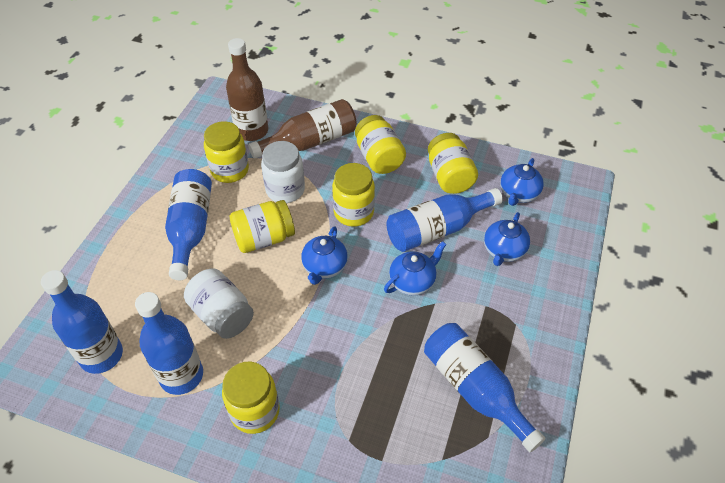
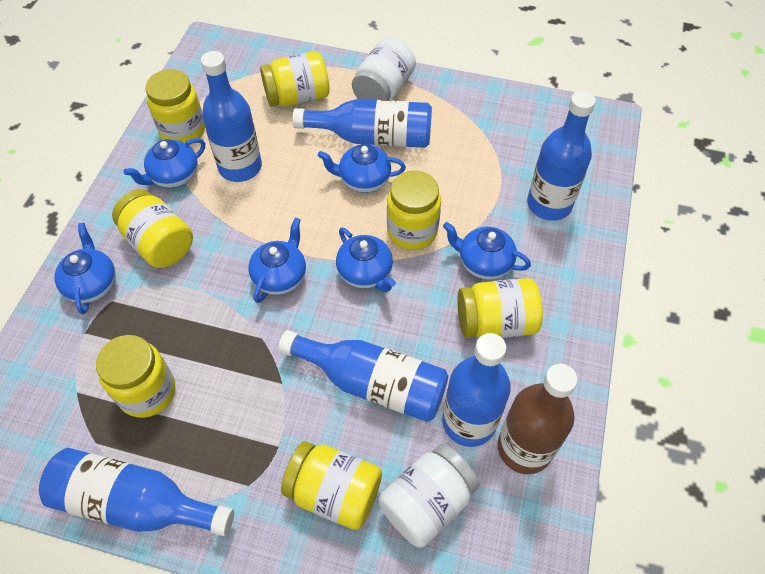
blue bottle: 5 -> 6
blue teapot: 4 -> 6
brown bottle: 2 -> 1
yellow jar: 6 -> 7

